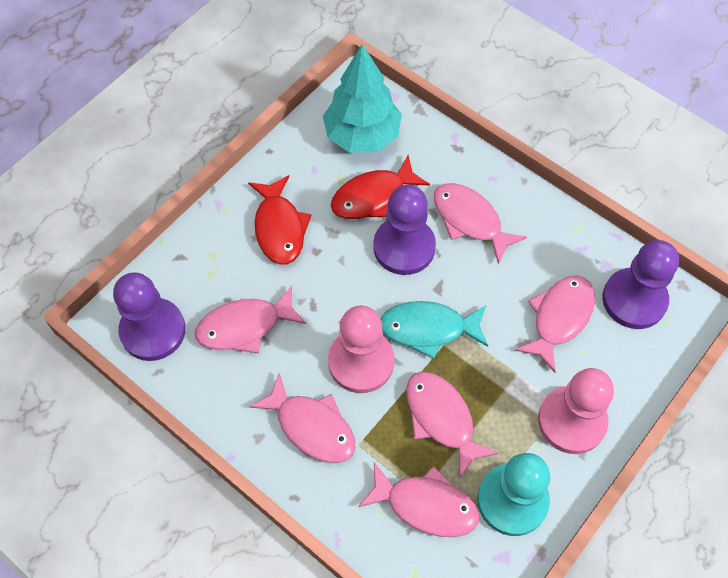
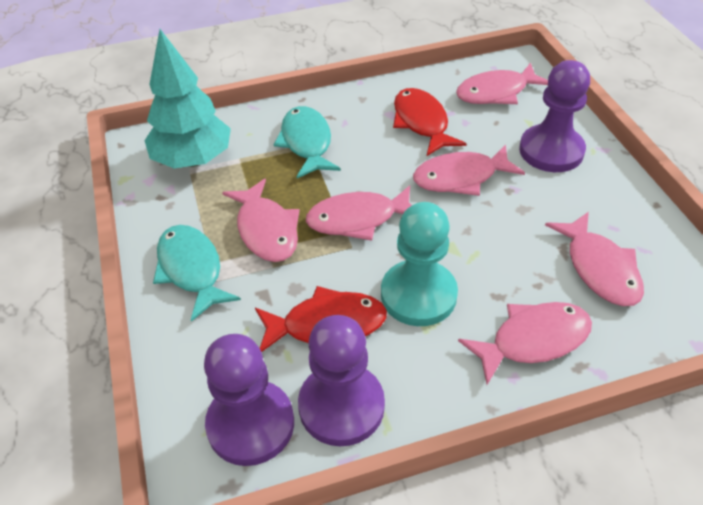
pink pawn: 2 -> 0
turquoise fish: 1 -> 2

